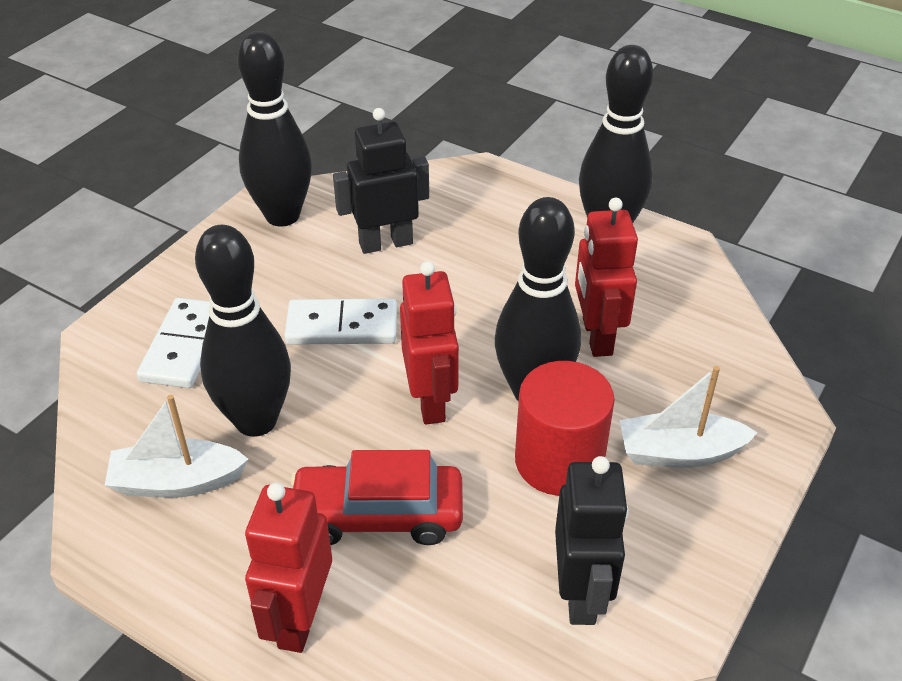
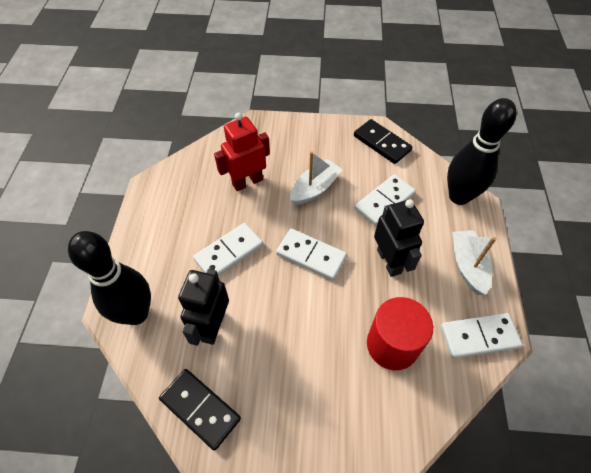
black bowling pin: 4 -> 2
black domino: 0 -> 2
red car: 1 -> 0
red robot: 3 -> 1
white domino: 2 -> 4

